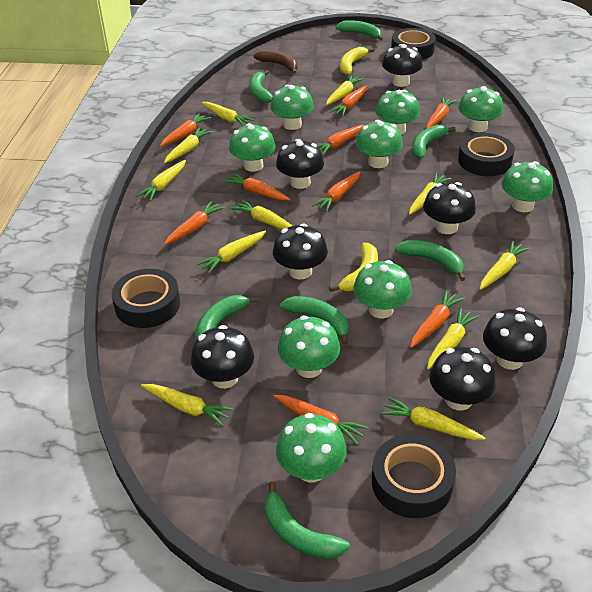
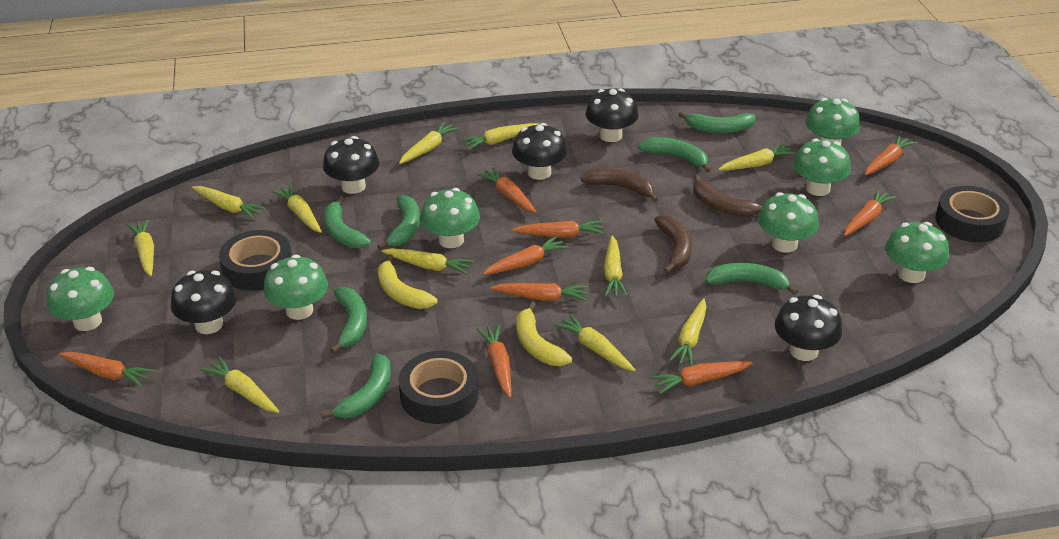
black mushroom: 7 -> 5
black tape: 4 -> 3
brown banana: 1 -> 3
green mushroom: 9 -> 7

